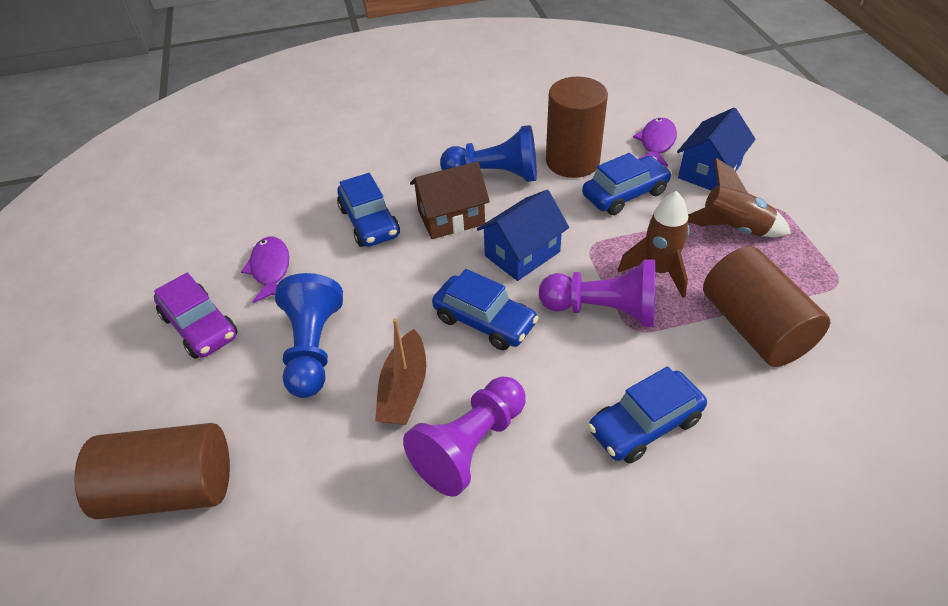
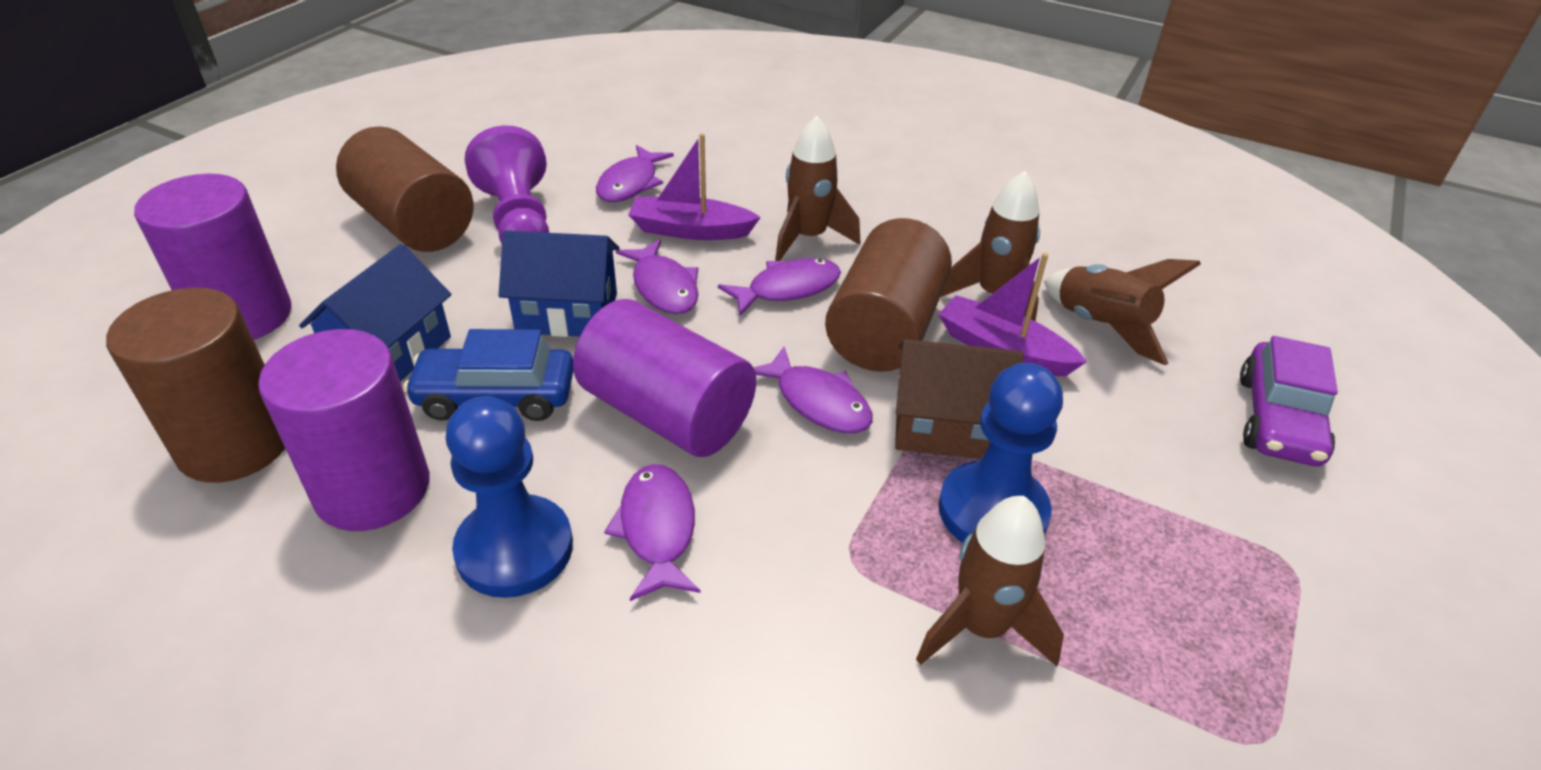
blue car: 4 -> 1
brown boat: 1 -> 0
brown rocket: 2 -> 4
purple boat: 0 -> 2
purple cylinder: 0 -> 3
purple fish: 2 -> 5
purple pawn: 2 -> 1

